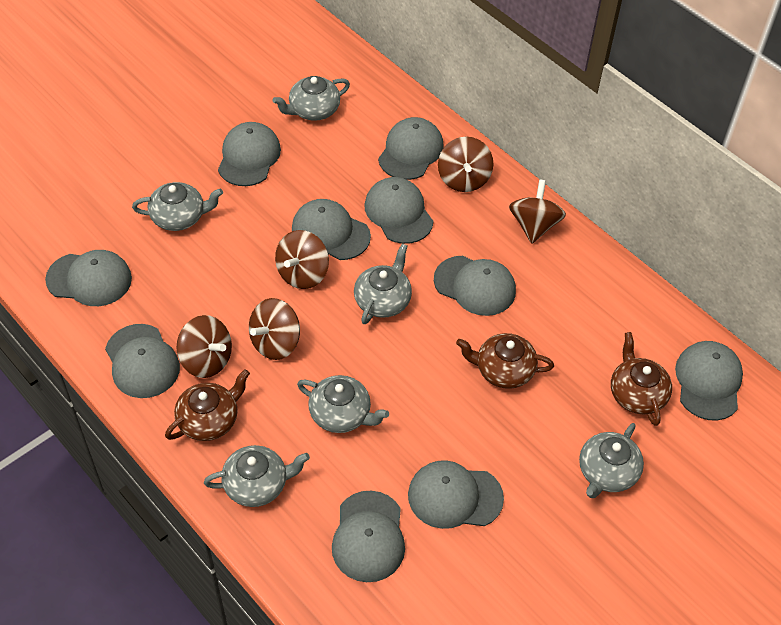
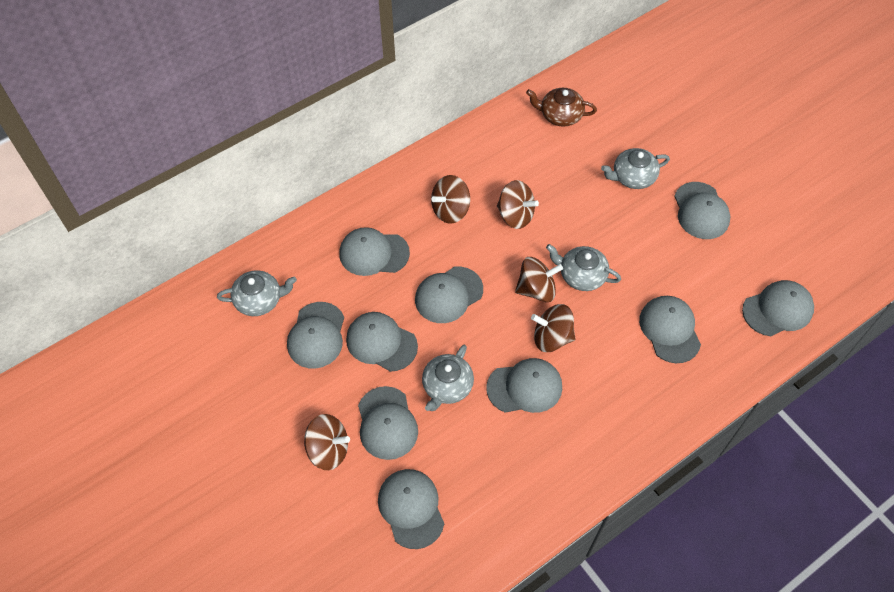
brown teapot: 3 -> 1
grey teapot: 6 -> 4

